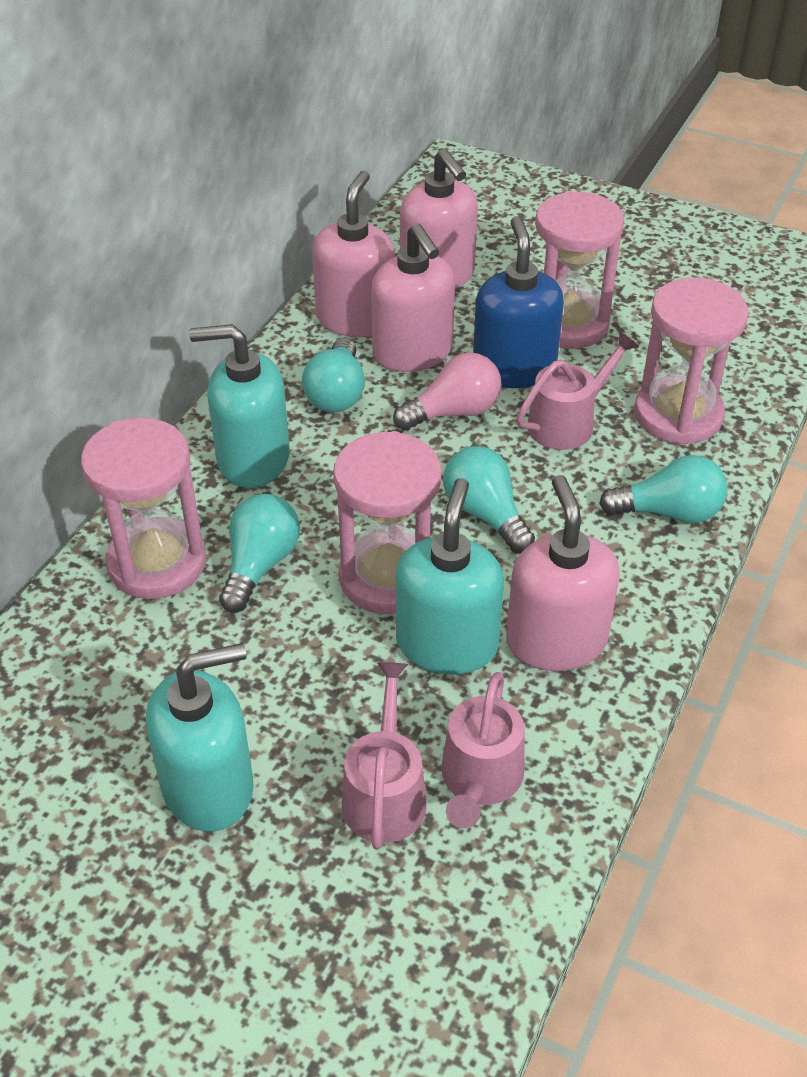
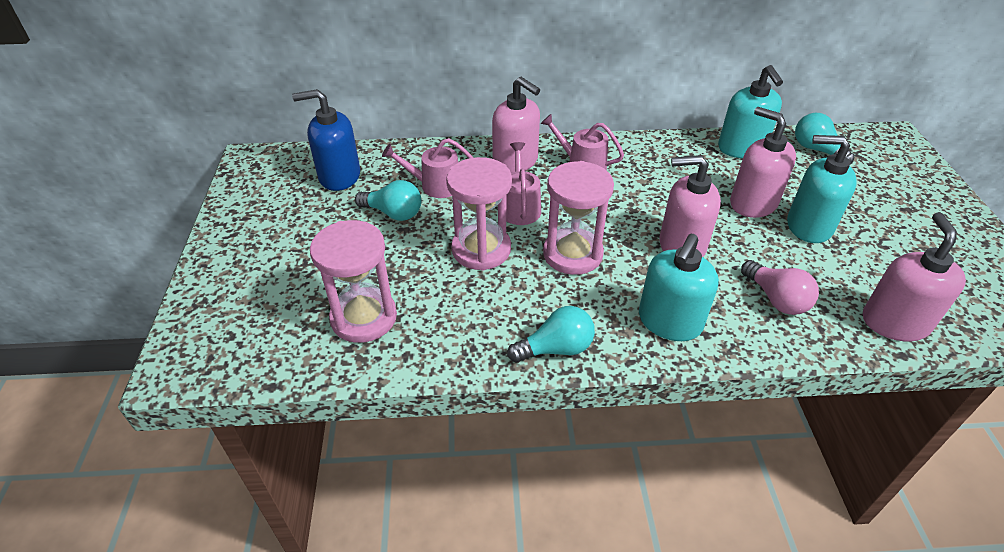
pink hourglass: 4 -> 3
turquoise light bulb: 4 -> 3

